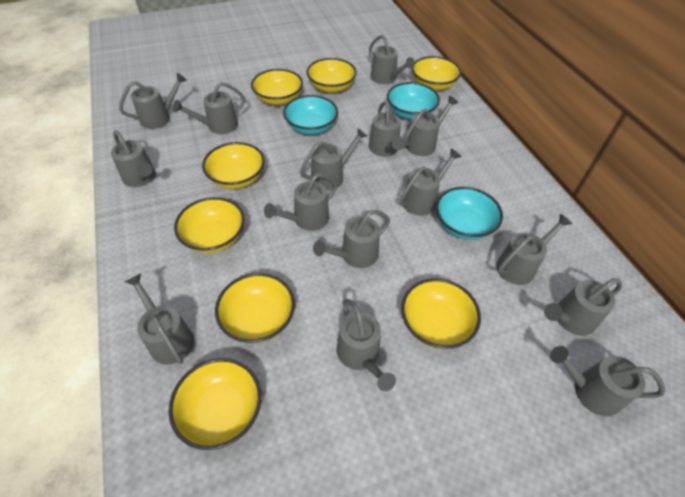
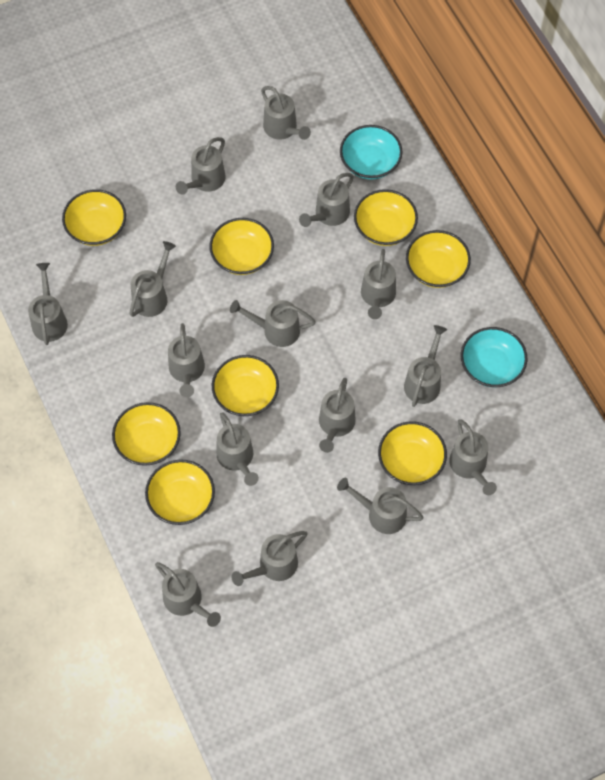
turquoise bowl: 3 -> 2

